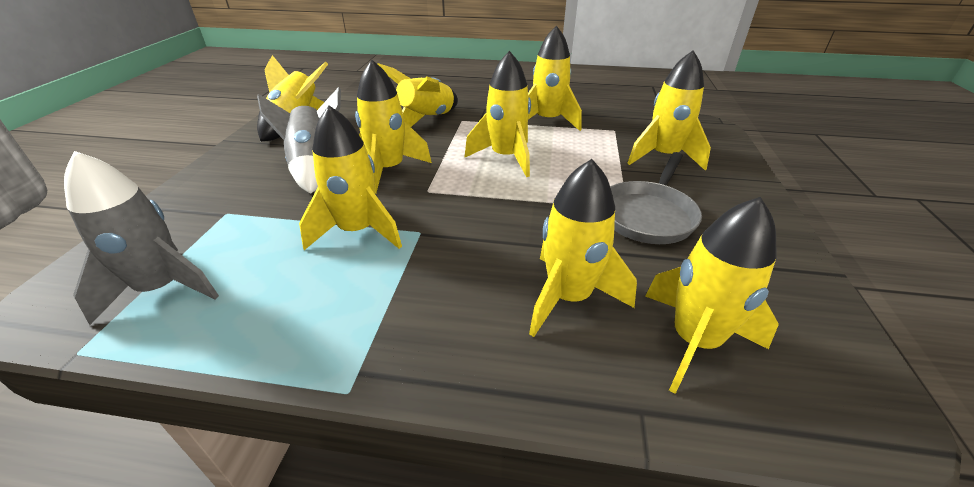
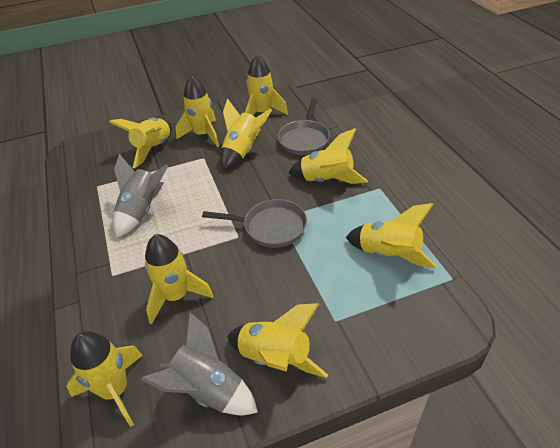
grey pan: 1 -> 2

